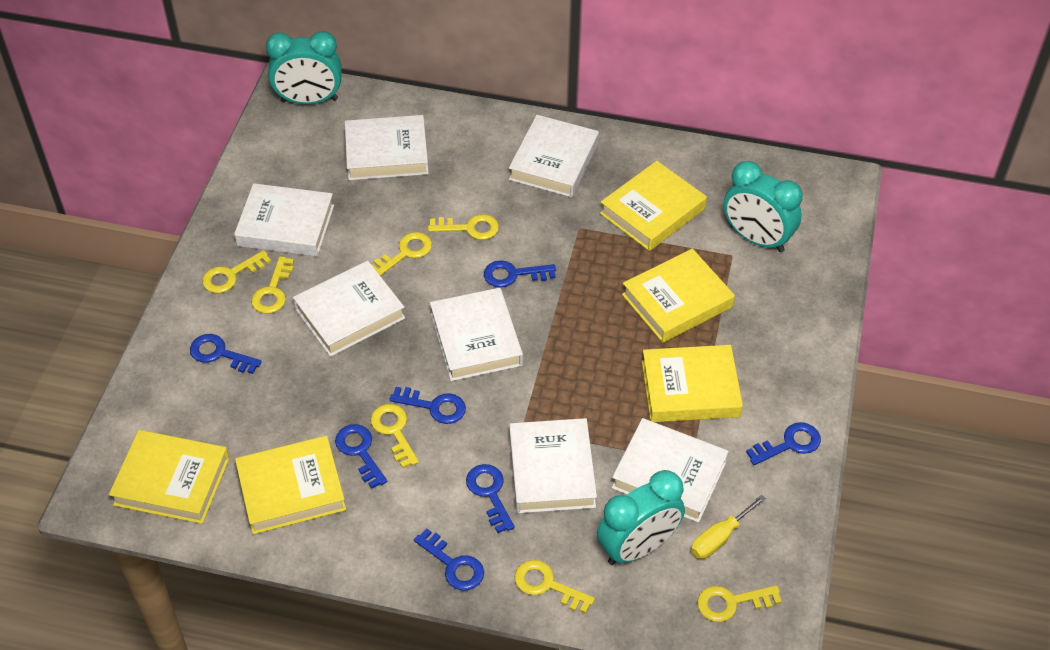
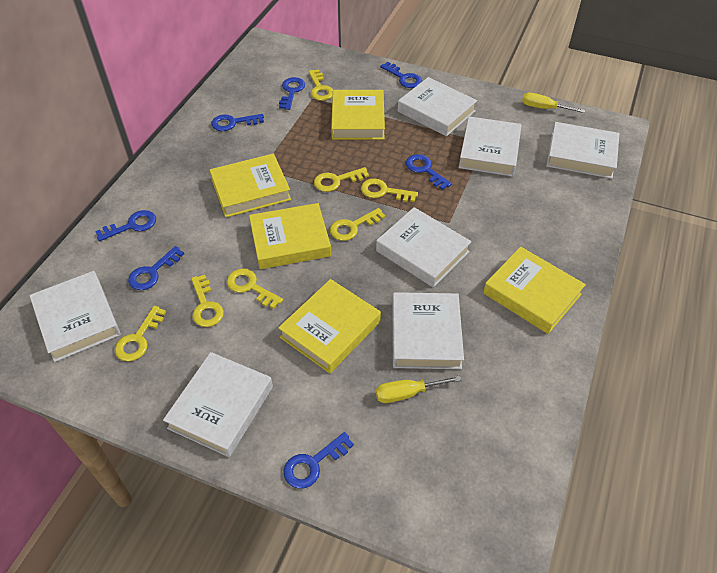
turquoise clock: 3 -> 0
yellow screwdriver: 1 -> 2

